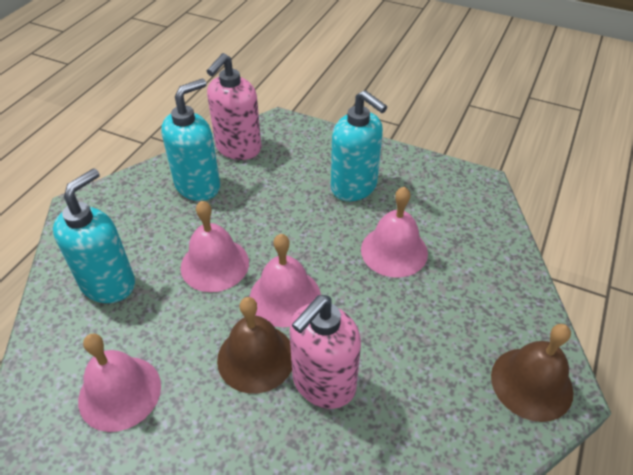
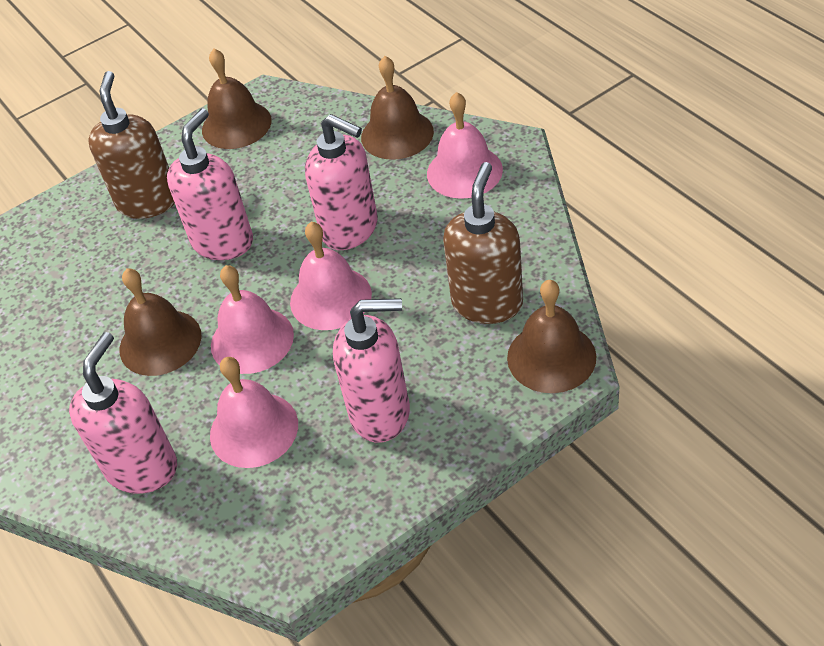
brown bell: 2 -> 4
brown soap dispenser: 0 -> 2
pink soap dispenser: 2 -> 4
turquoise soap dispenser: 3 -> 0

